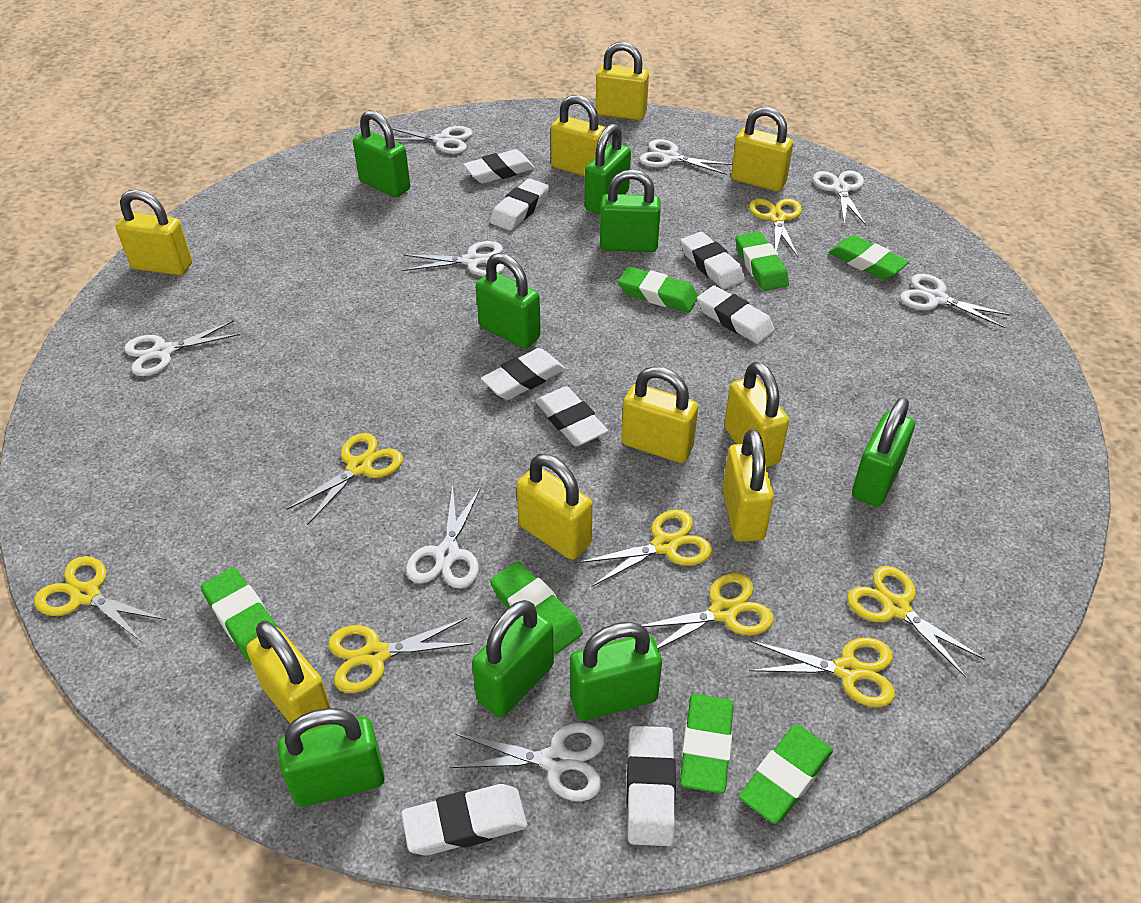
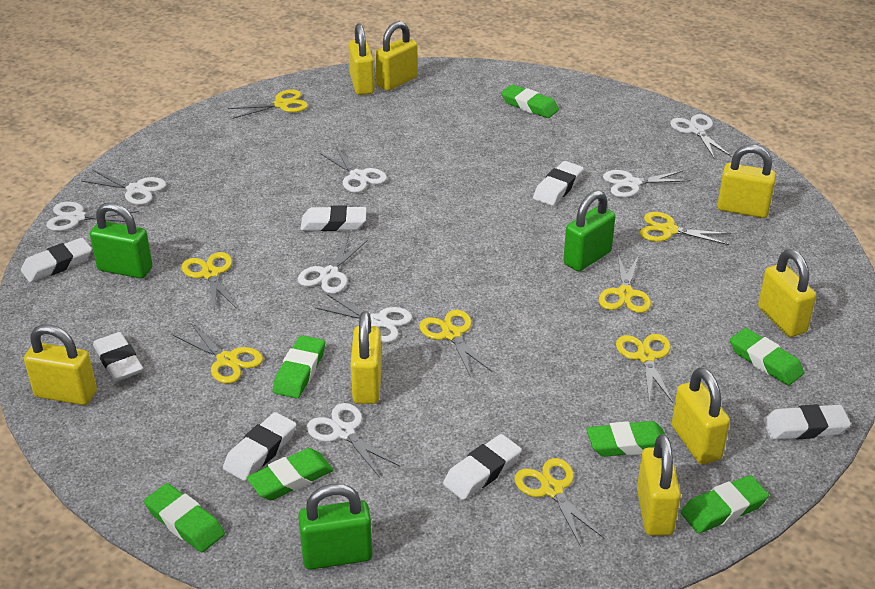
green padlock: 8 -> 3
white eraser: 8 -> 7
yellow padlock: 9 -> 8

